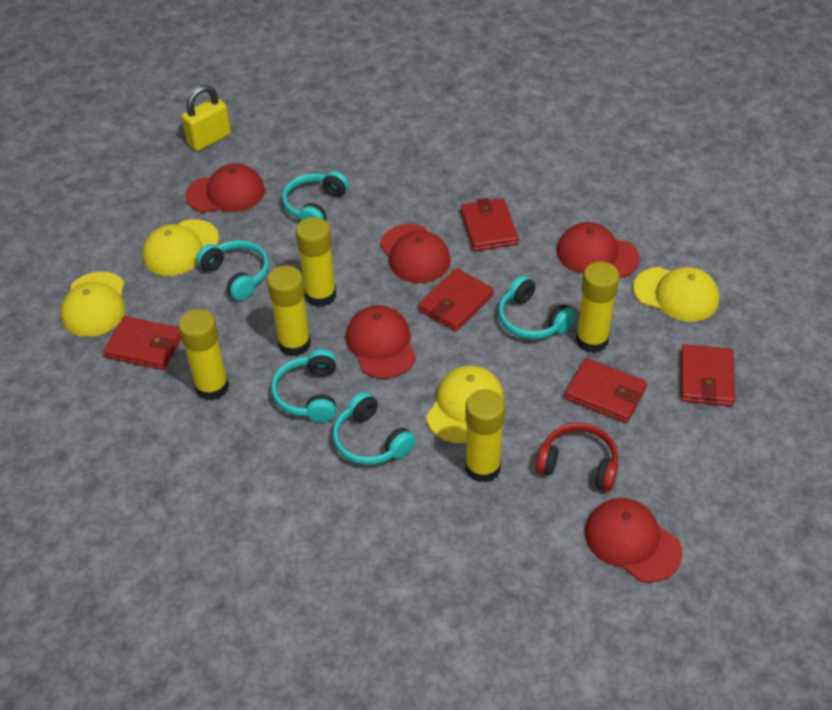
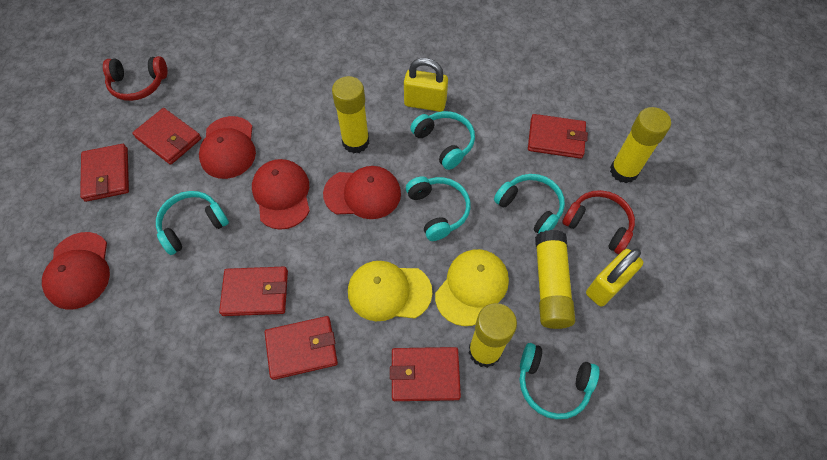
red cap: 5 -> 4
red headphones: 1 -> 2
red wallet: 5 -> 6
yellow cap: 4 -> 2
yellow glue stick: 5 -> 4
yellow padlock: 1 -> 2

